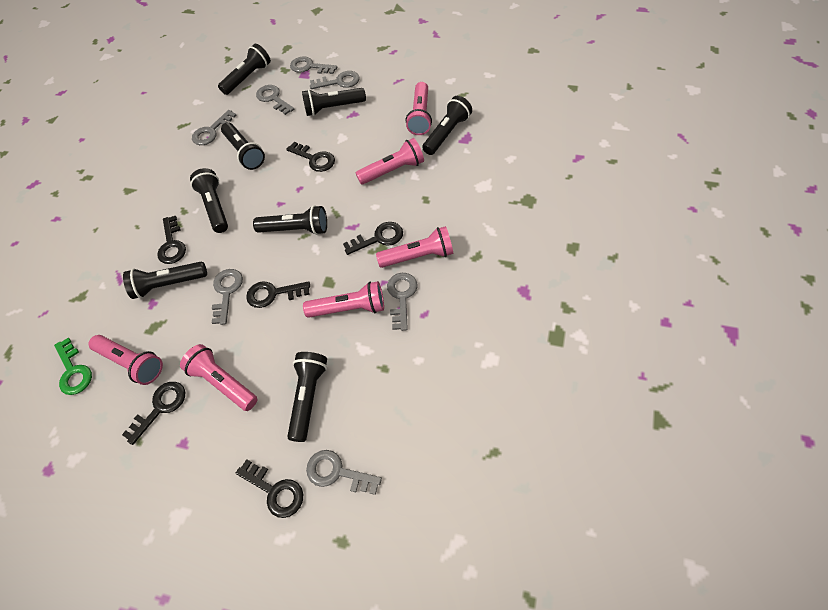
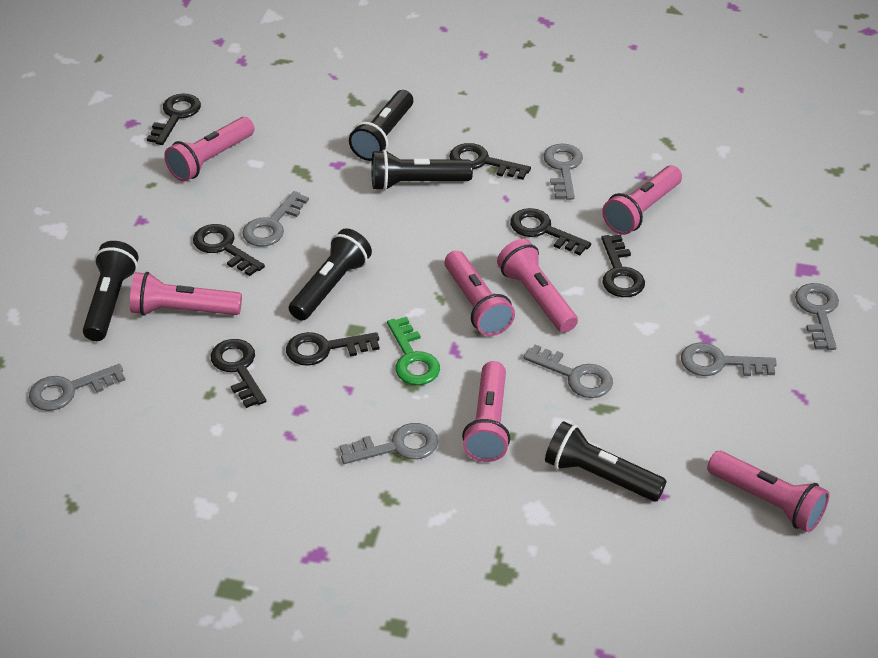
black flashlight: 8 -> 5
black key: 6 -> 7
pink flashlight: 6 -> 7

